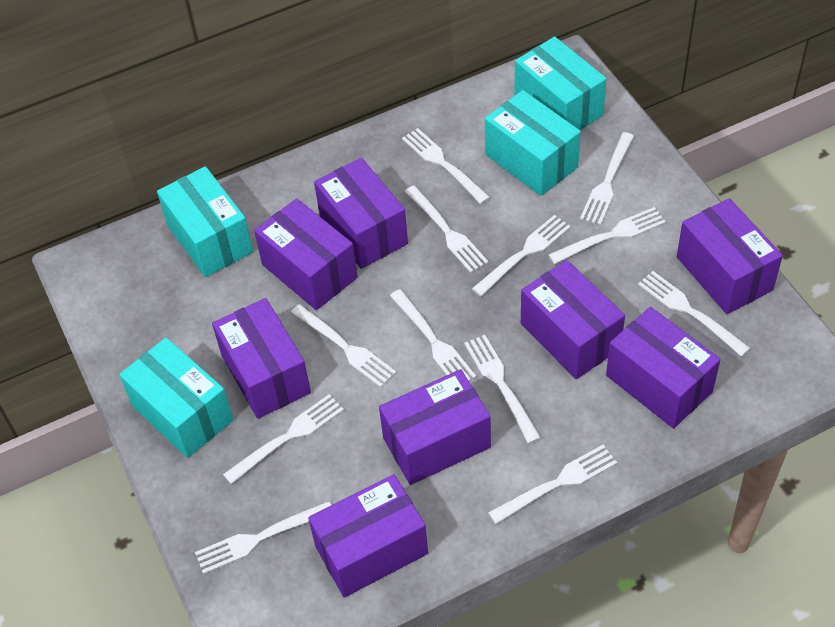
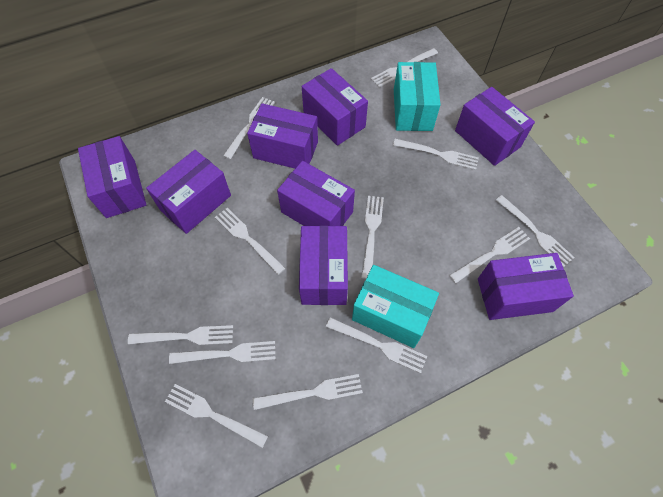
turquoise box: 4 -> 2

